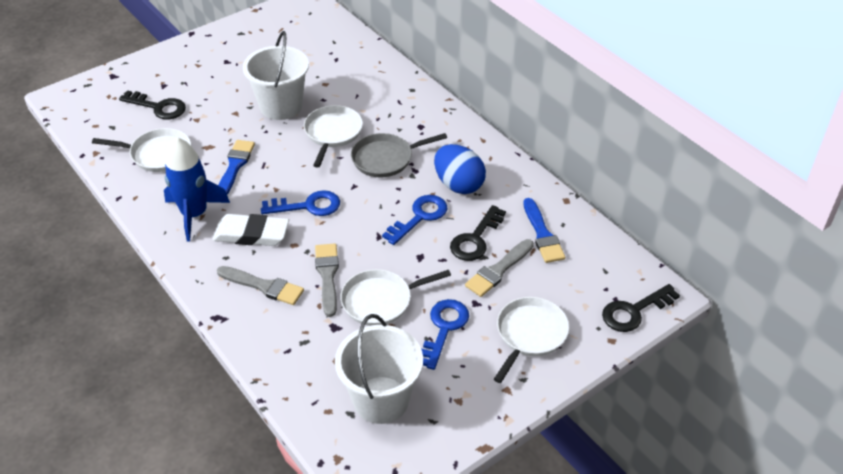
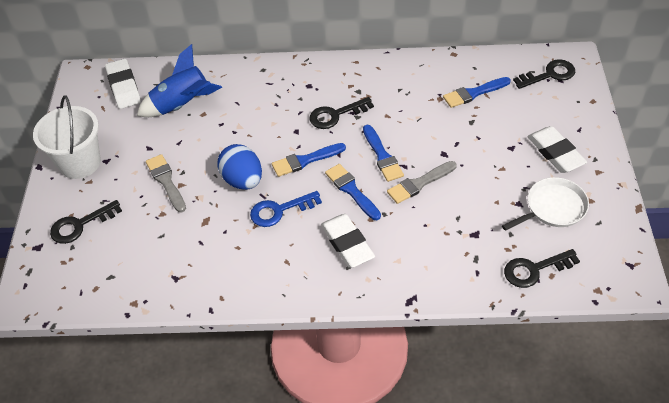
black key: 3 -> 4
blue brush: 2 -> 4
blue key: 3 -> 1
grey brush: 3 -> 2
grey pan: 1 -> 0
white bucket: 2 -> 1
white eraser: 1 -> 3
white pan: 4 -> 1

